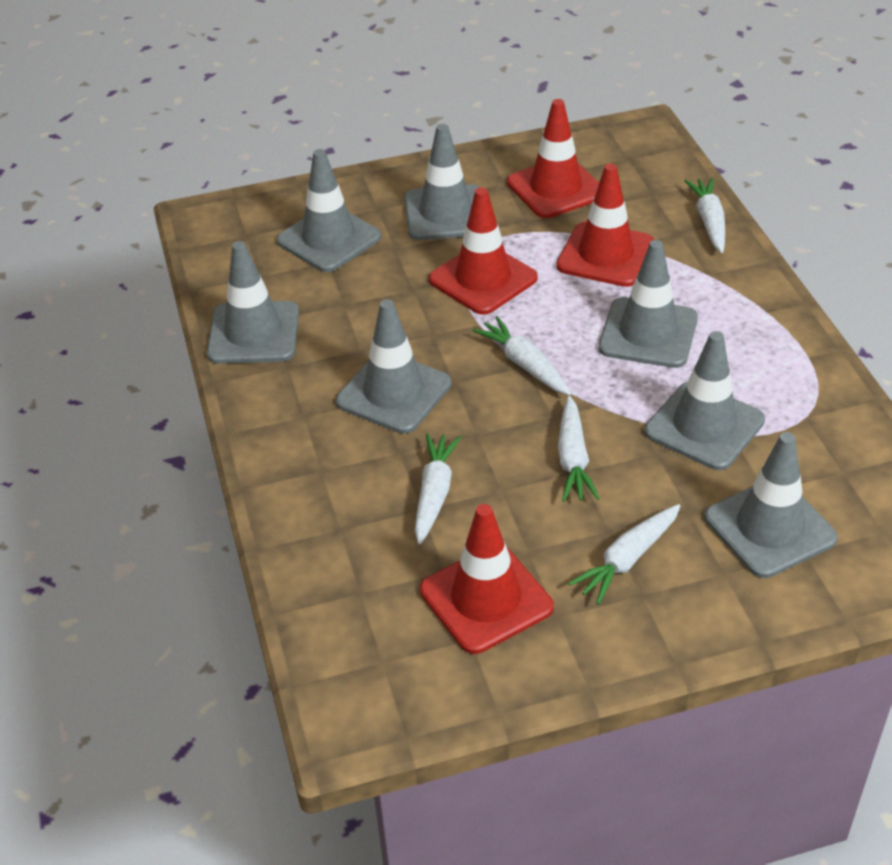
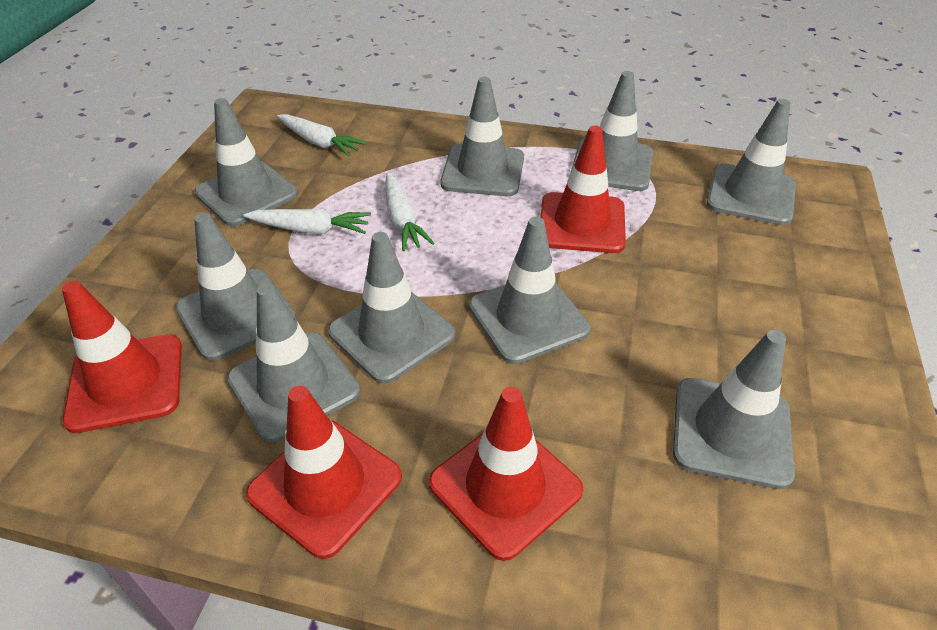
grey traffic cone: 7 -> 9
white carrot: 5 -> 3

